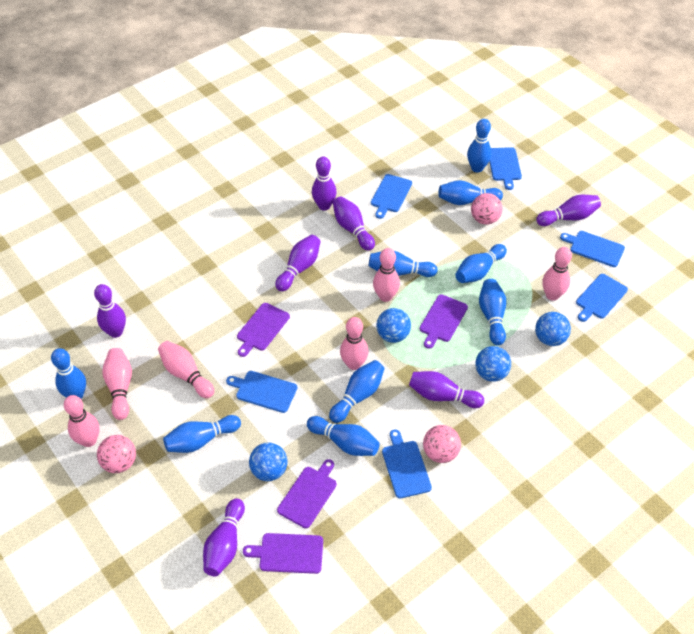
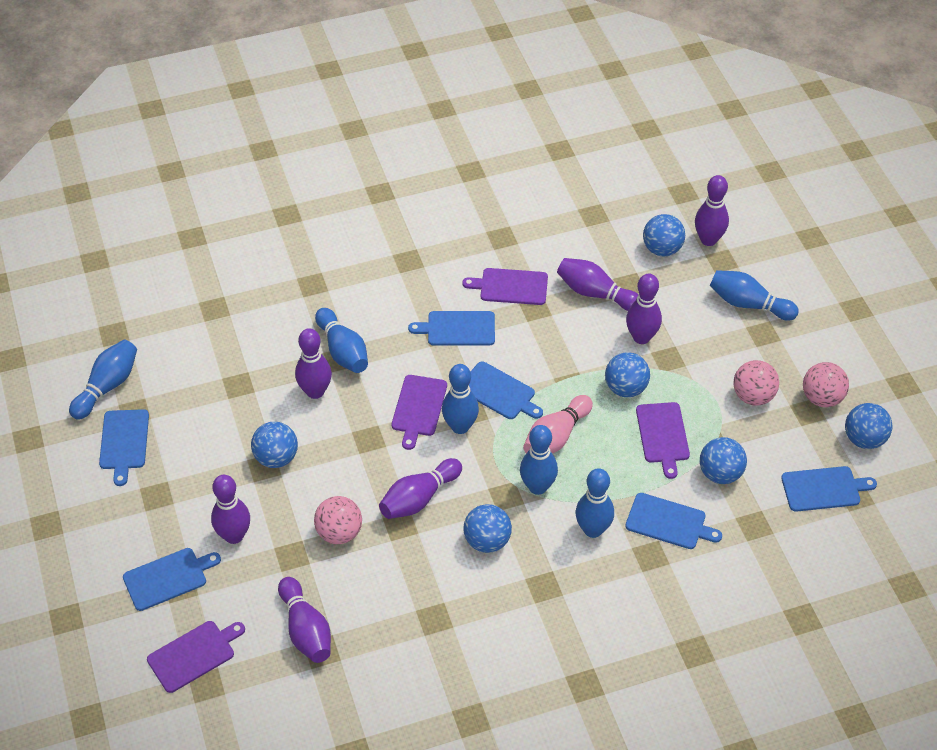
blue ball: 4 -> 6
blue bowling pin: 9 -> 6
pink bowling pin: 6 -> 1

